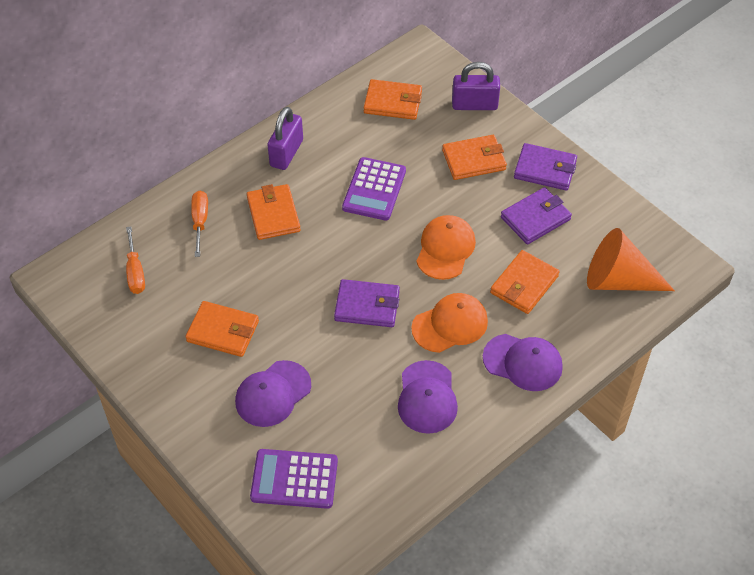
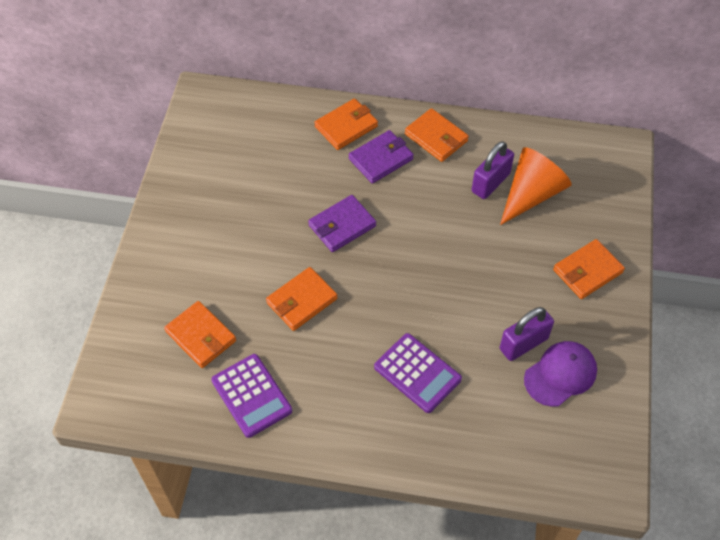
orange cap: 2 -> 0
orange screwdriver: 2 -> 0
purple cap: 3 -> 1
purple wallet: 3 -> 2

